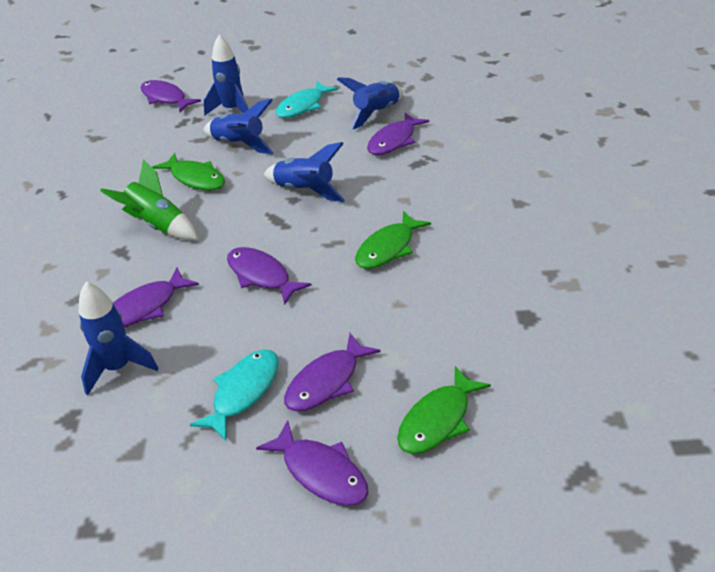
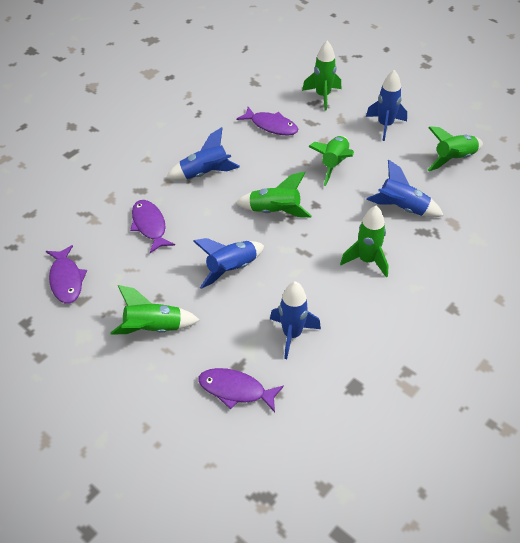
green fish: 3 -> 0
green rocket: 1 -> 6
purple fish: 6 -> 4
turquoise fish: 2 -> 0

